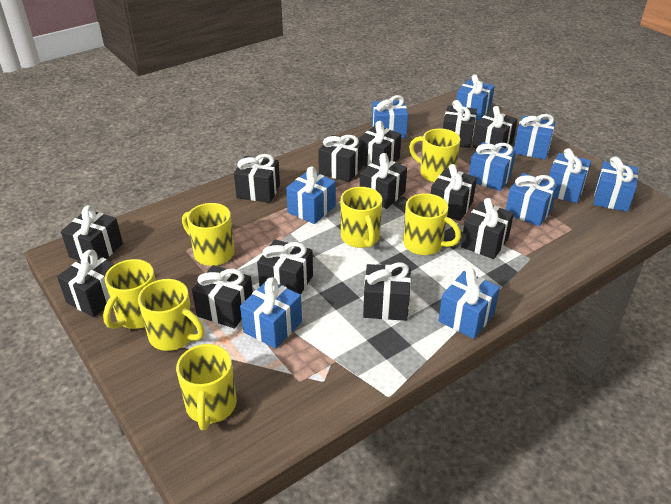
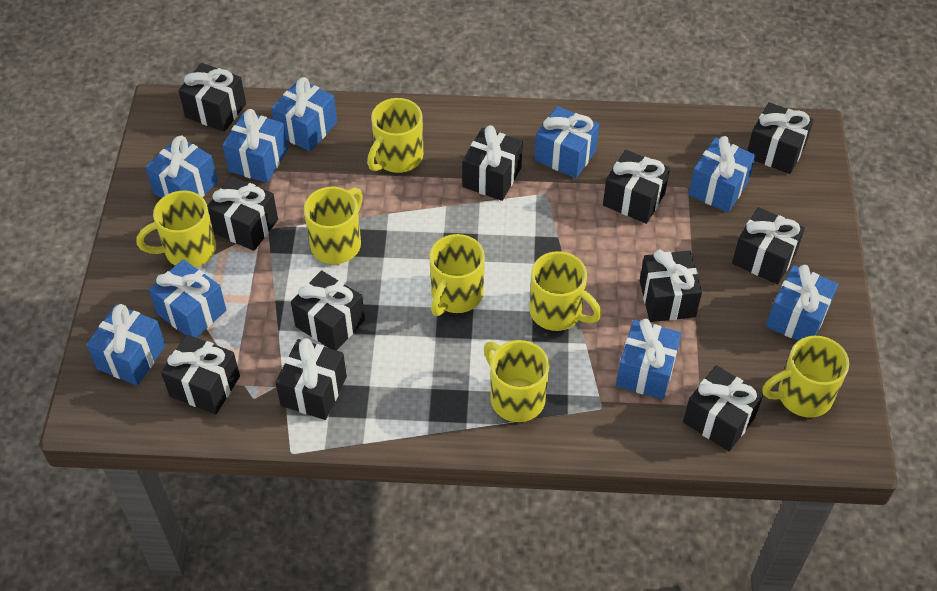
black gift: 13 -> 11
blue gift: 10 -> 9

